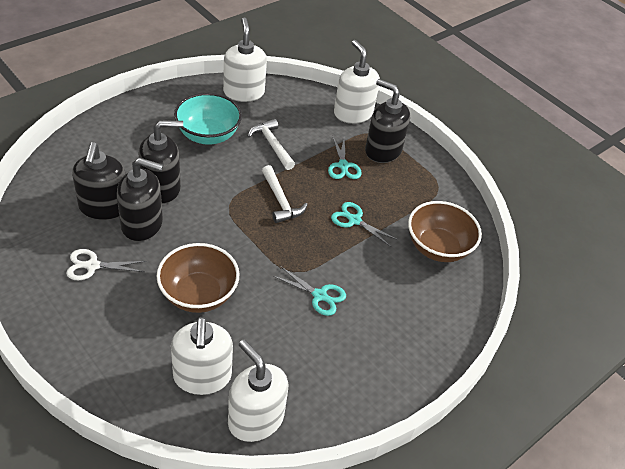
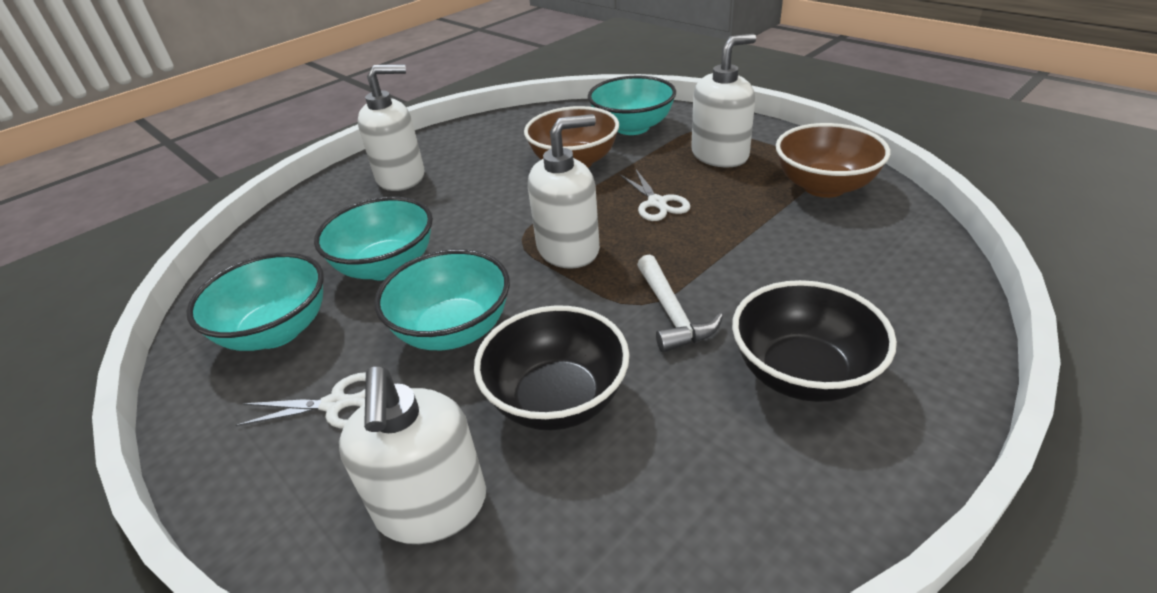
black bowl: 0 -> 2
black soap dispenser: 4 -> 0
turquoise bowl: 1 -> 4
turquoise scissors: 3 -> 0
white hammer: 2 -> 1
white scissors: 1 -> 2

